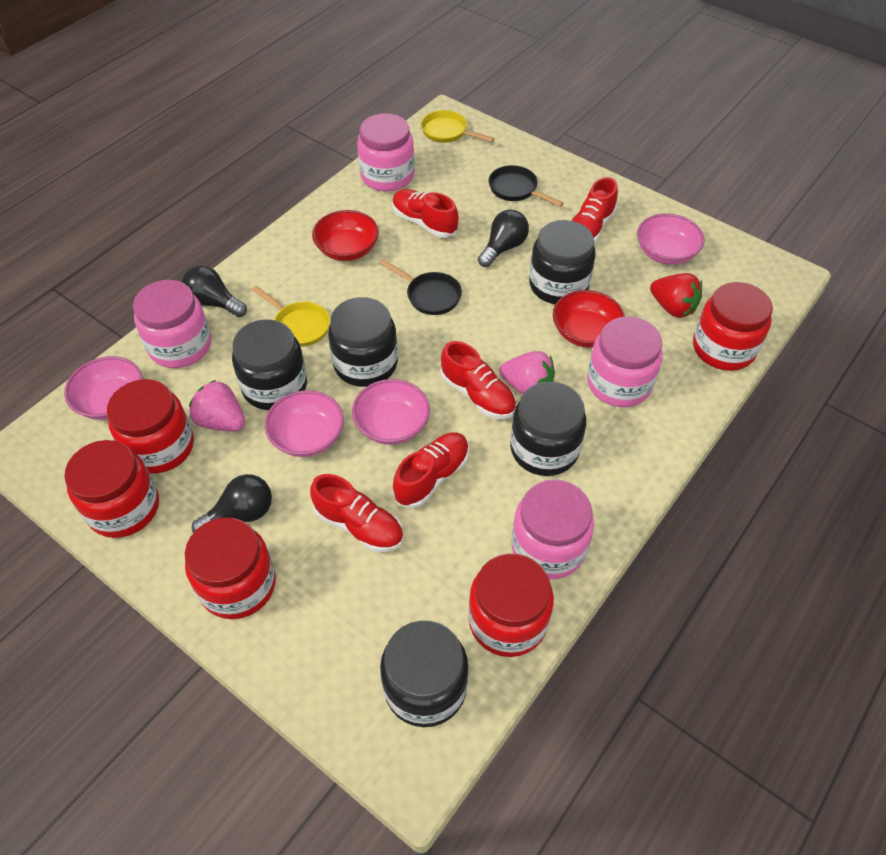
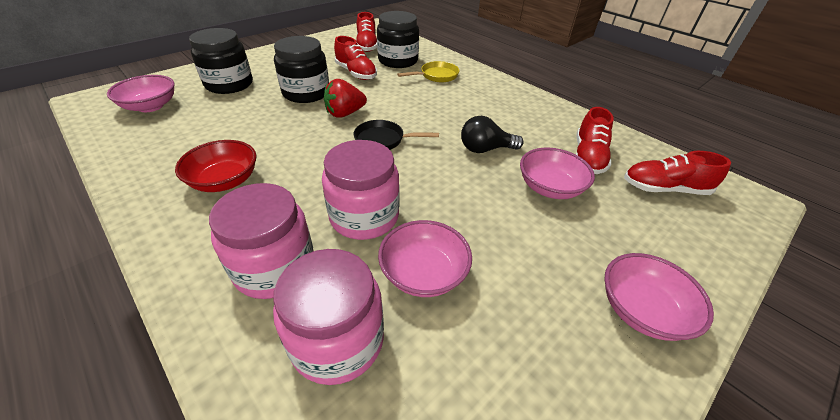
black jar: 5 -> 3
black light bulb: 3 -> 1
black pan: 2 -> 1
pink jar: 4 -> 3
pink strawberry: 2 -> 0
red bowl: 2 -> 1
red jar: 5 -> 0
red shoe: 5 -> 4
yellow pan: 2 -> 1

